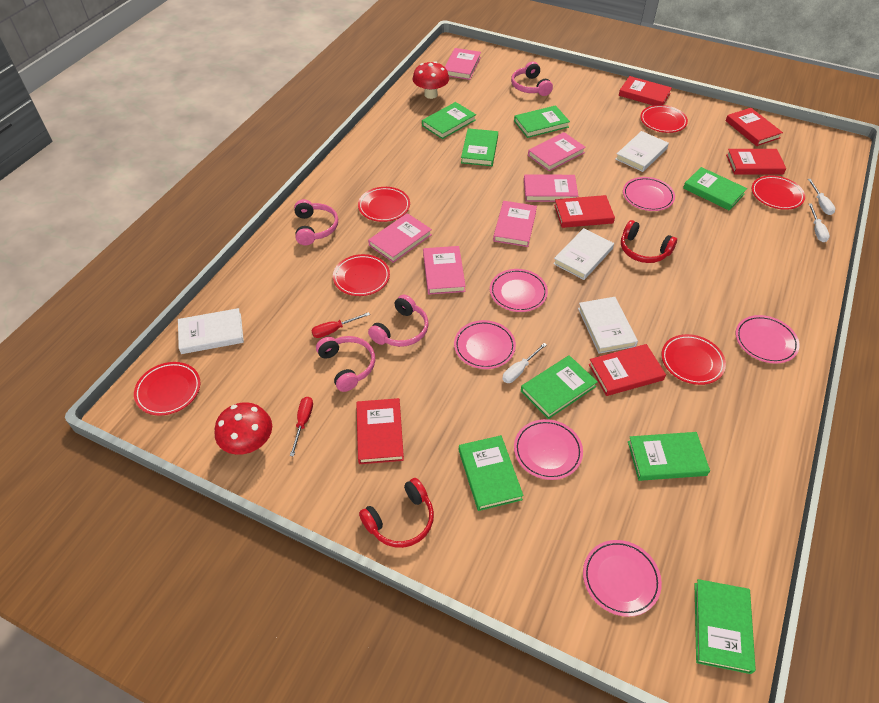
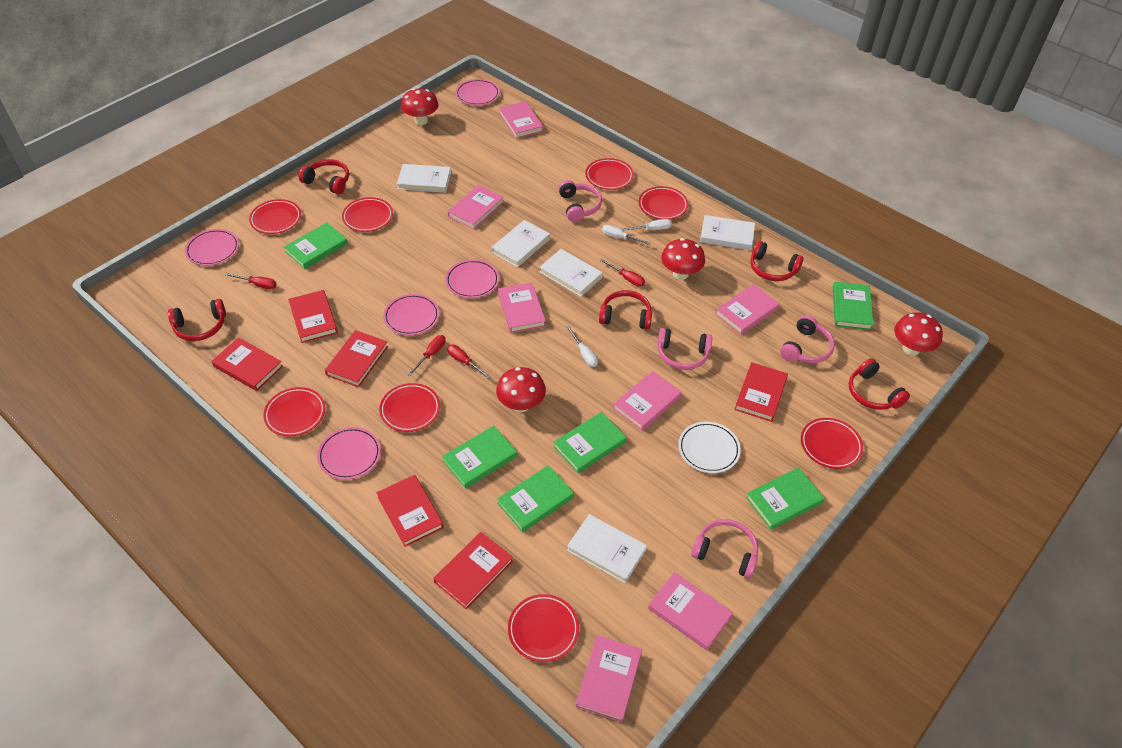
green book: 8 -> 6
pink book: 6 -> 7
pink plate: 6 -> 5
red headphones: 2 -> 5
red mushroom: 2 -> 4
red plate: 6 -> 8
red screwdriver: 2 -> 4
white book: 4 -> 5
white plate: 0 -> 1

